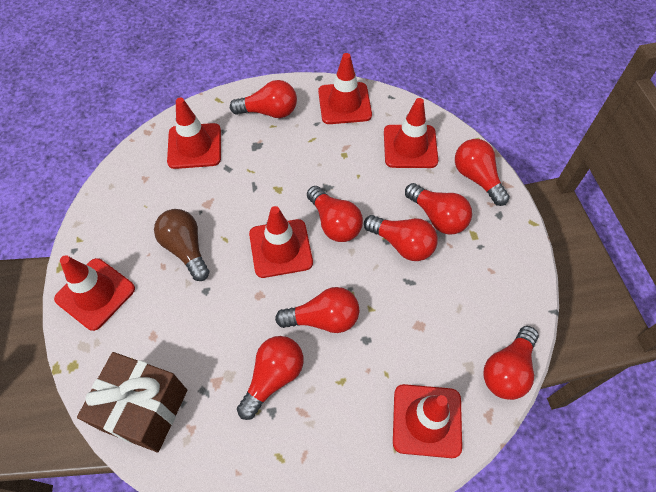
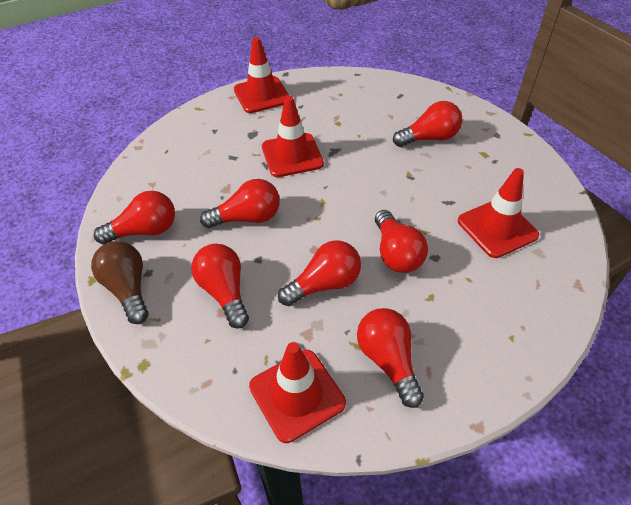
brown gift: 1 -> 0
red light bulb: 8 -> 7
red traffic cone: 6 -> 4

